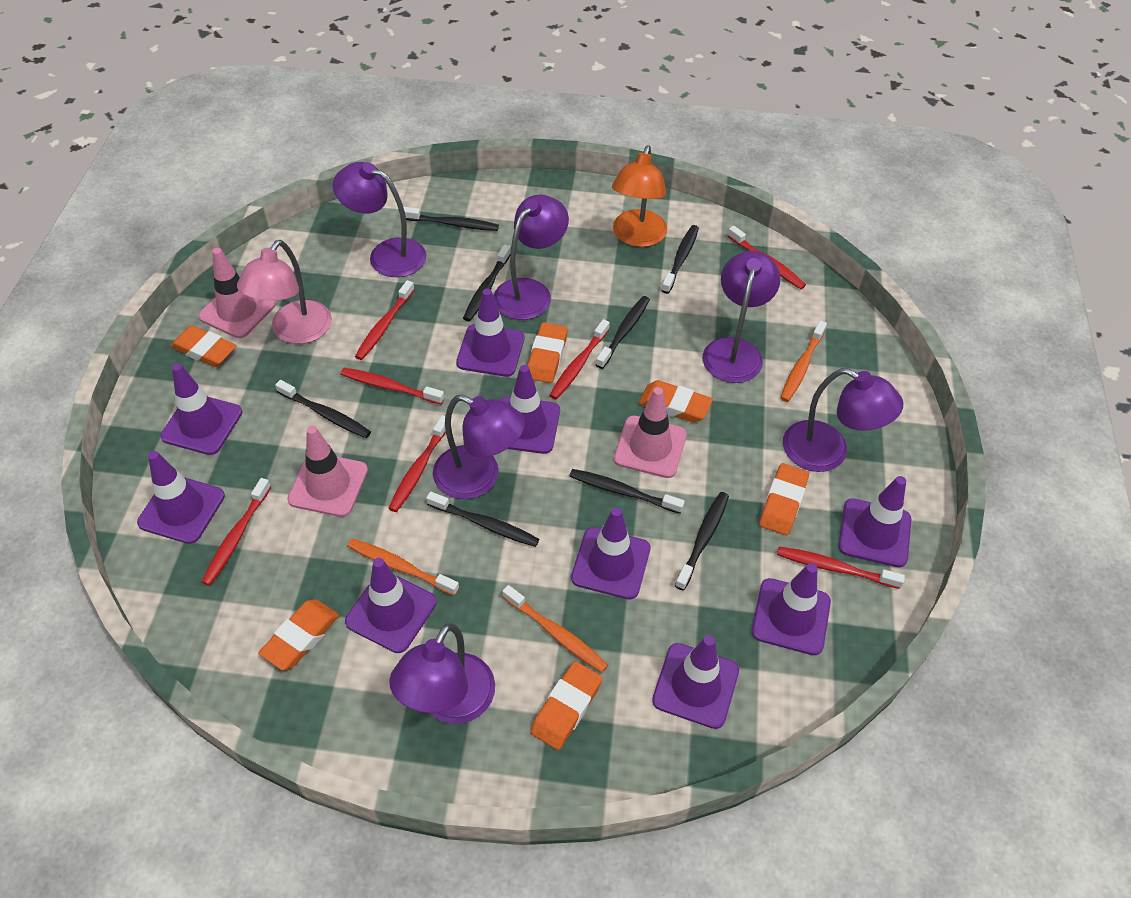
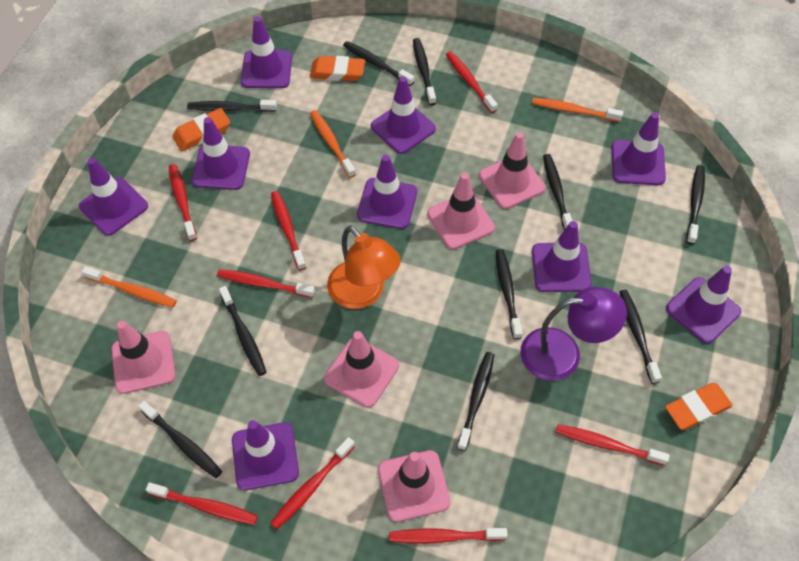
black toothbrush: 8 -> 10
orange eraser: 6 -> 3
pink lamp: 1 -> 0
pink traffic cone: 3 -> 5
purple lamp: 6 -> 1
red toothbrush: 7 -> 8

